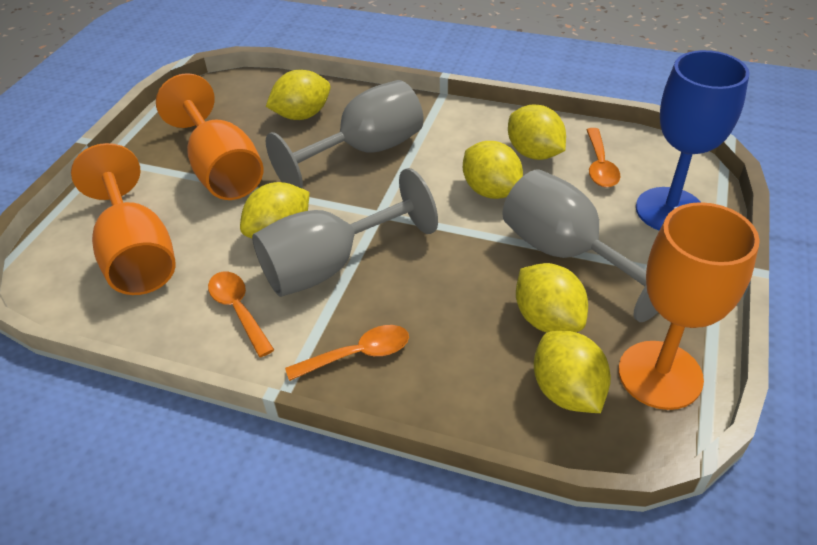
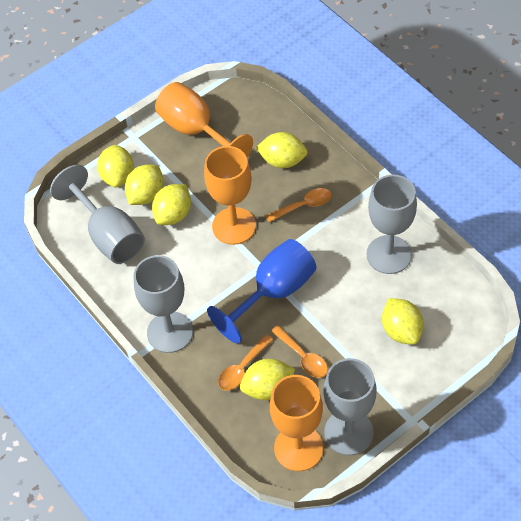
grey goblet: 3 -> 4

